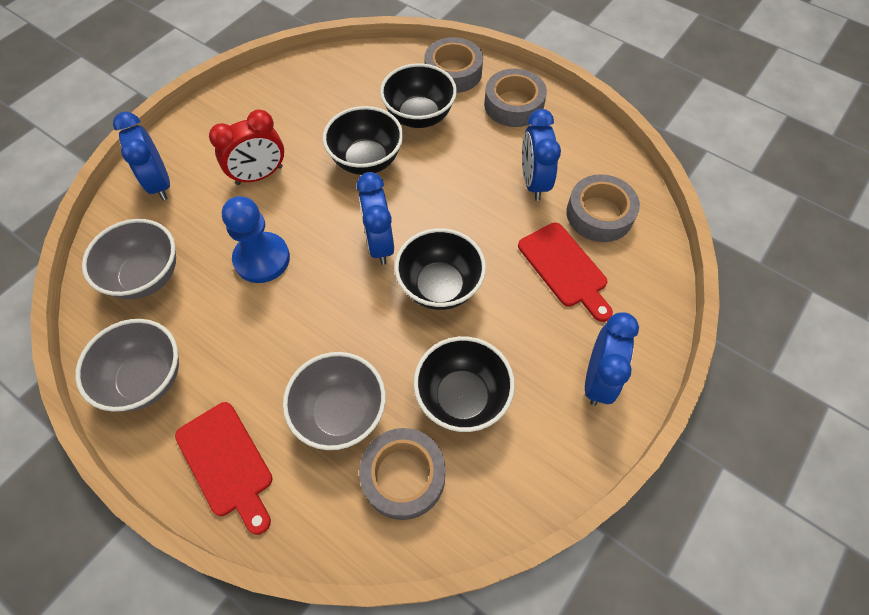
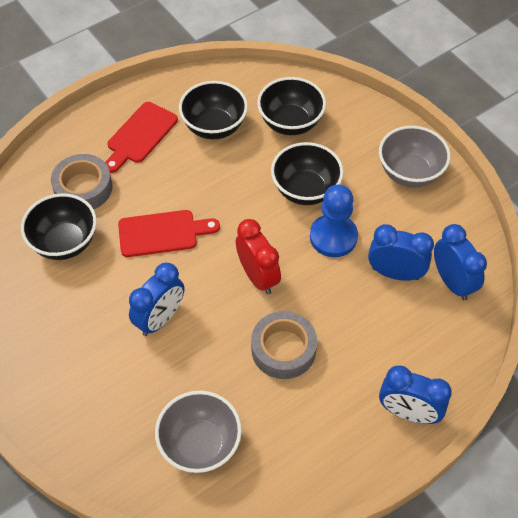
grey bowl: 3 -> 2
grey tape: 4 -> 2

